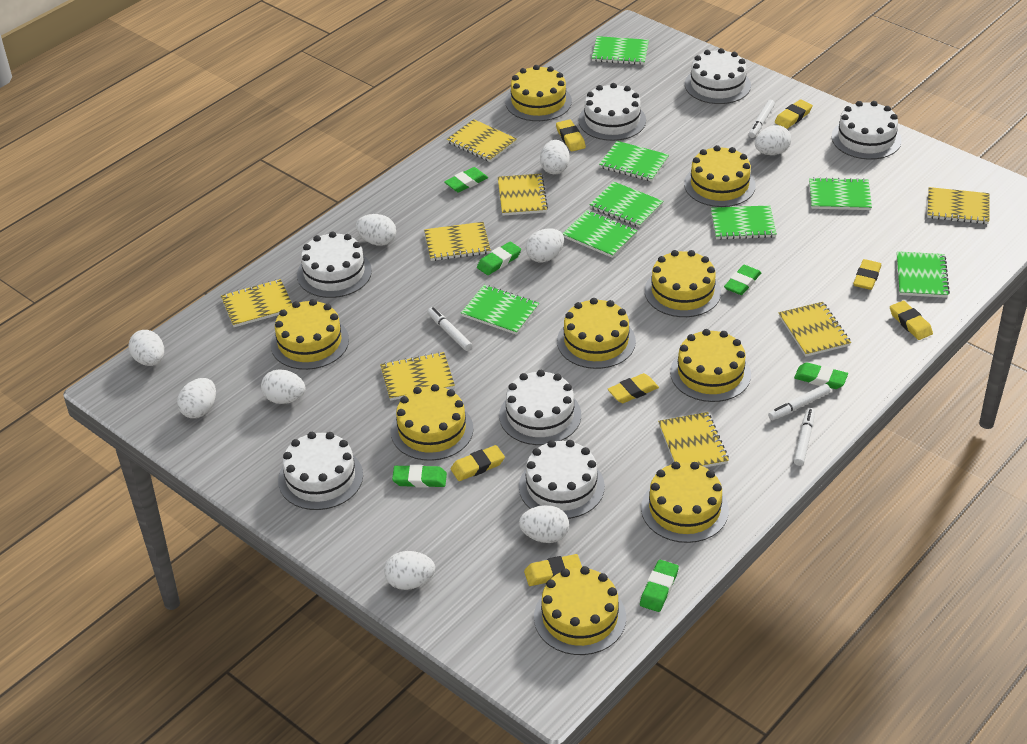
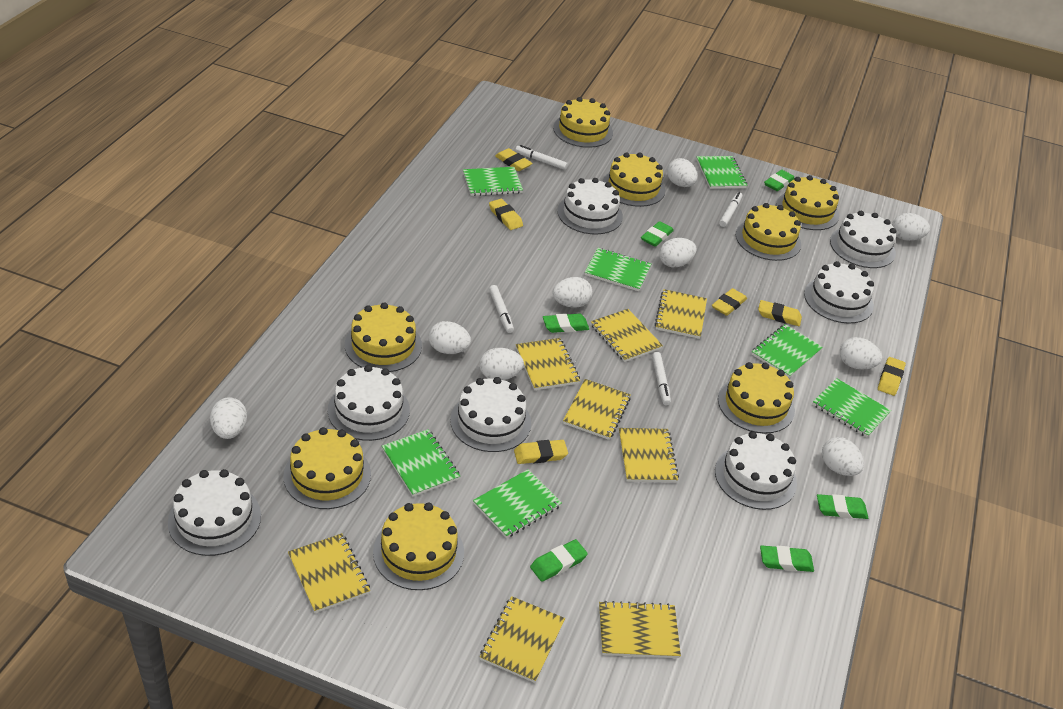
green notebook: 8 -> 7
yellow cake: 9 -> 8
yellow eraser: 7 -> 6

